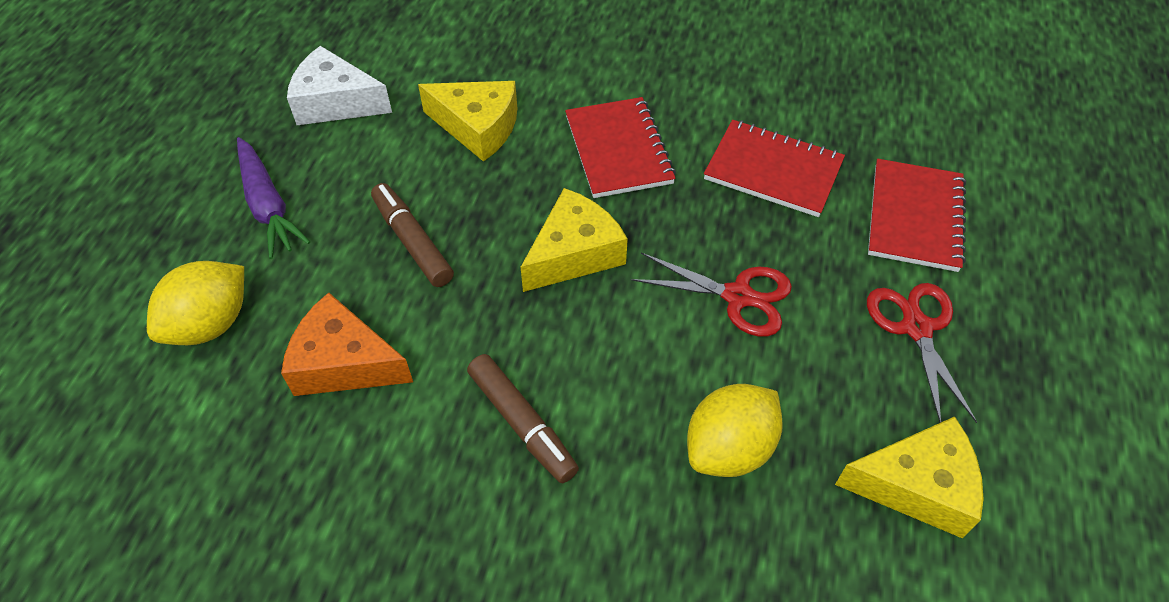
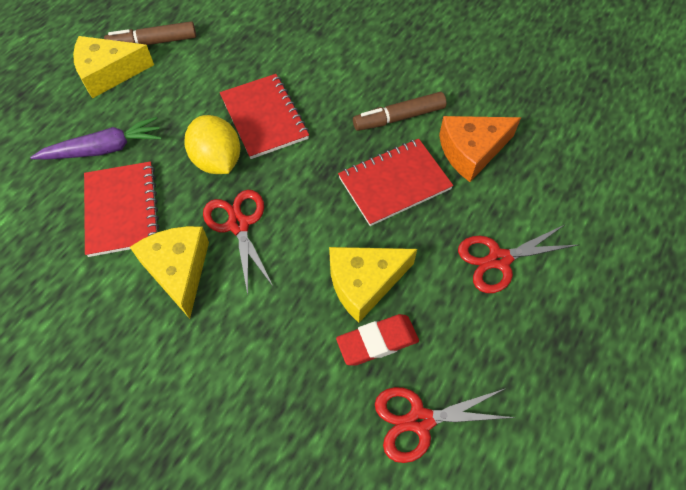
red eraser: 0 -> 1
red scissors: 2 -> 3
white cheese: 1 -> 0
yellow lemon: 2 -> 1

